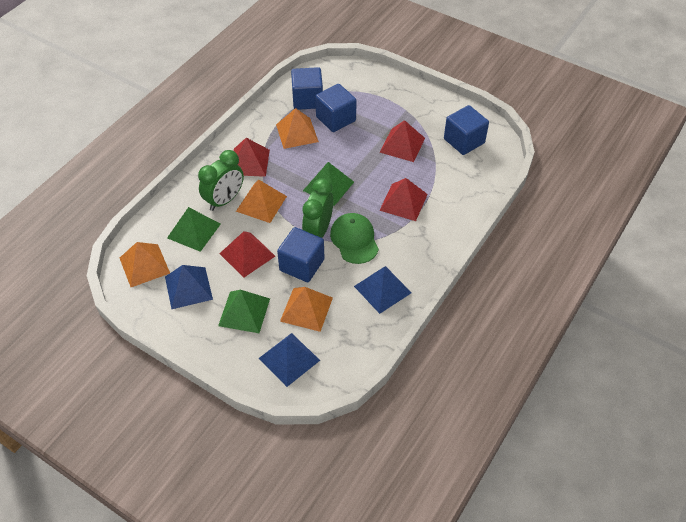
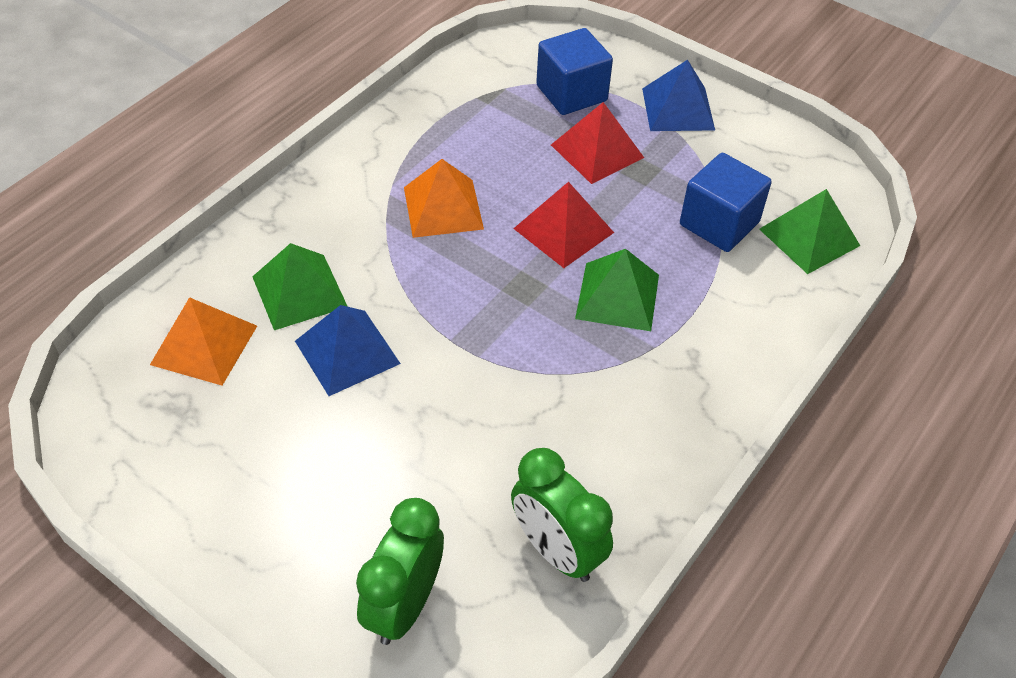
blue cube: 4 -> 2
blue pyramid: 3 -> 2
green cap: 1 -> 0
orange pyramid: 4 -> 2
red pyramid: 4 -> 2

